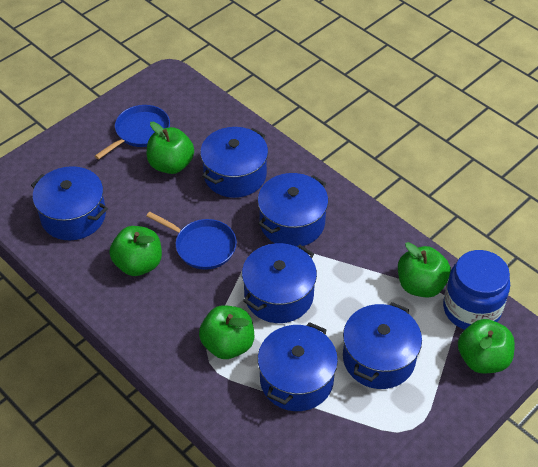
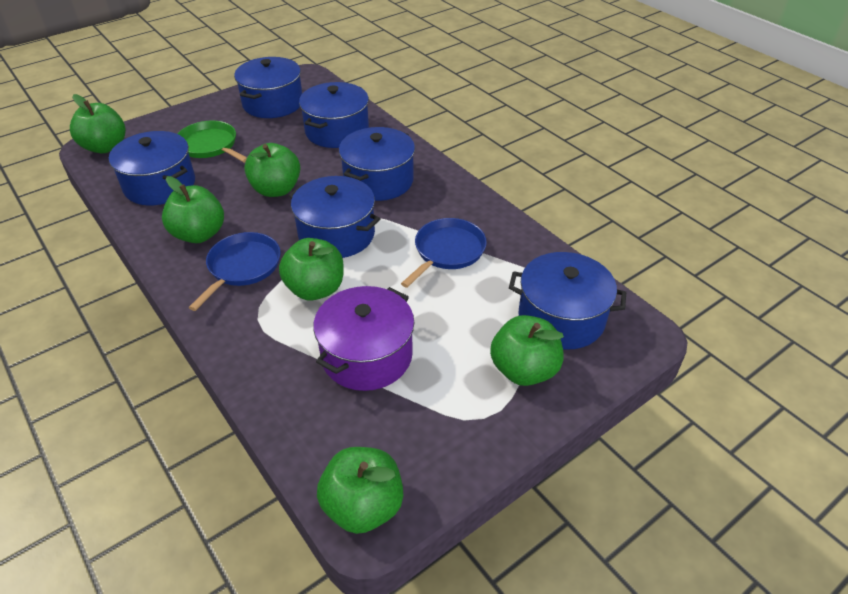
blue jar: 1 -> 0
green apple: 5 -> 6
green pan: 0 -> 1
purple pot: 0 -> 1

